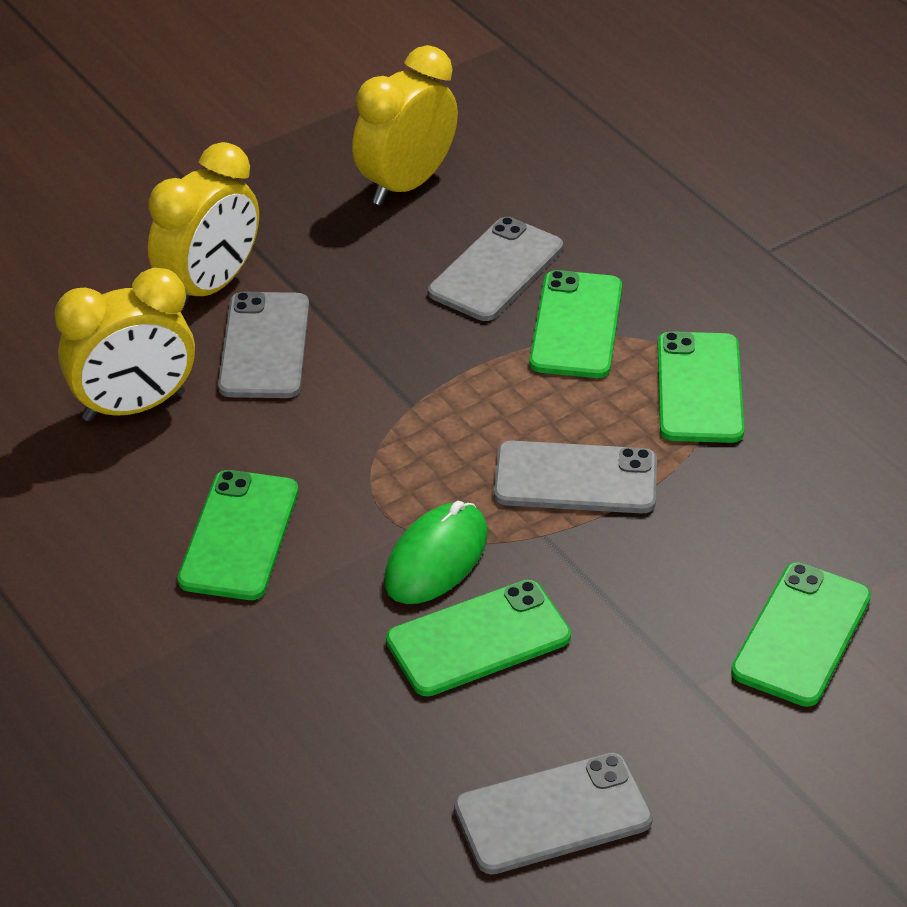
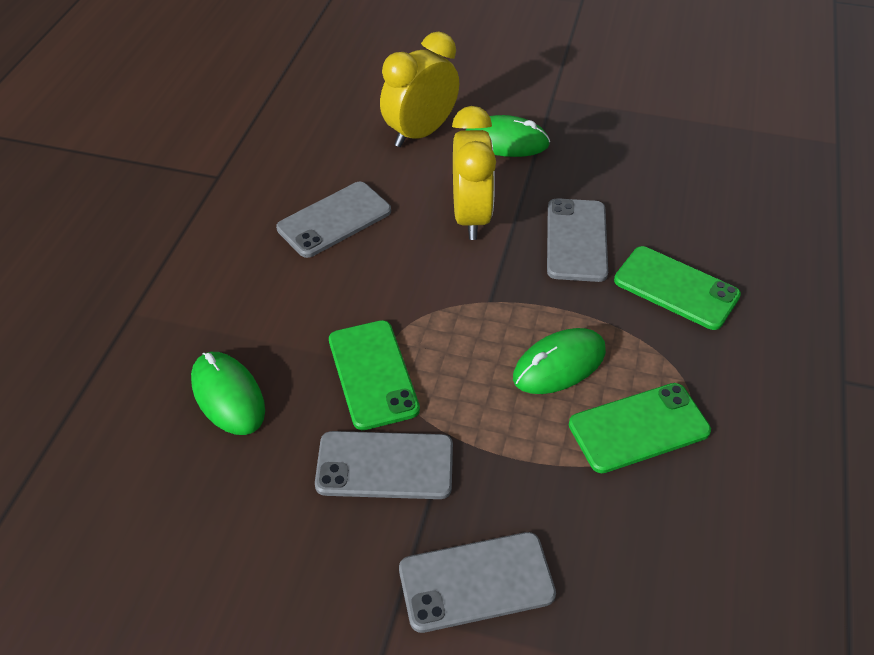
green mouse: 1 -> 3
green phone: 5 -> 3
yellow clock: 3 -> 2

